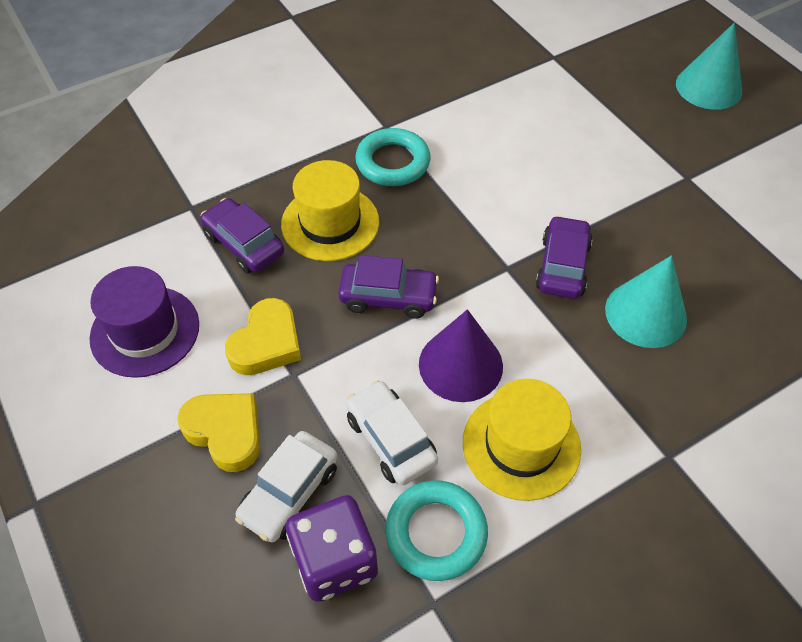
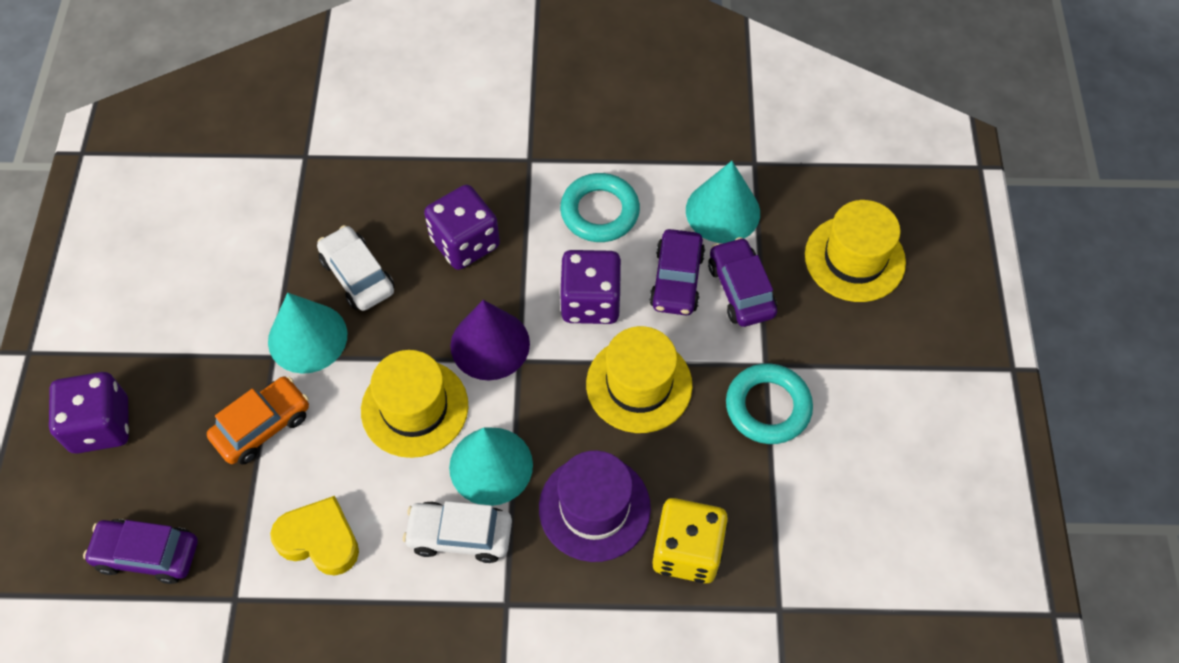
orange car: 0 -> 1
purple dice: 1 -> 3
turquoise cone: 2 -> 3
yellow dice: 0 -> 1
yellow hat: 2 -> 3
yellow heart: 2 -> 1

